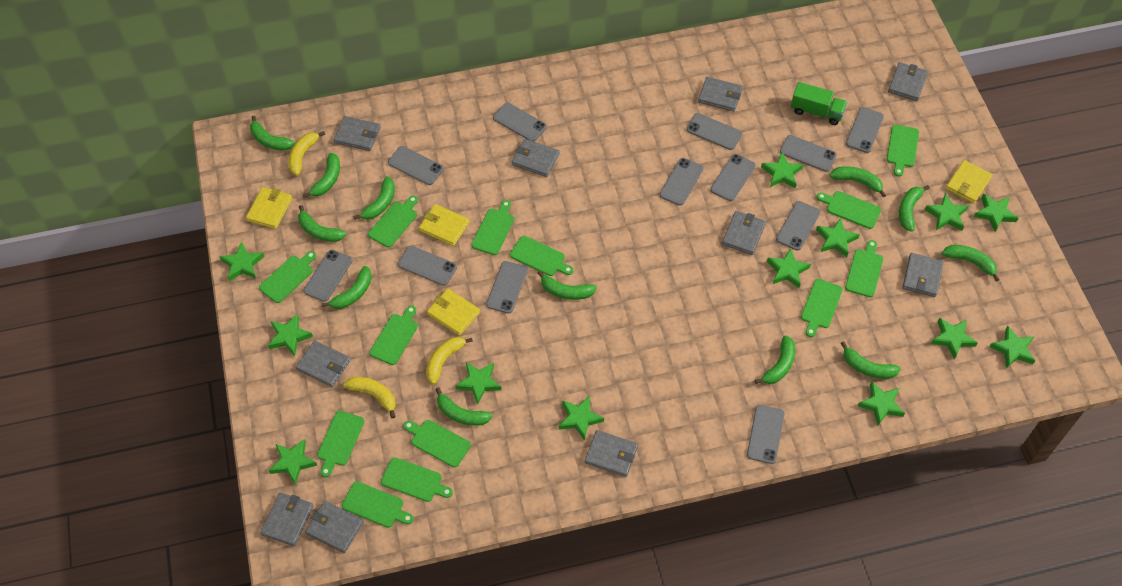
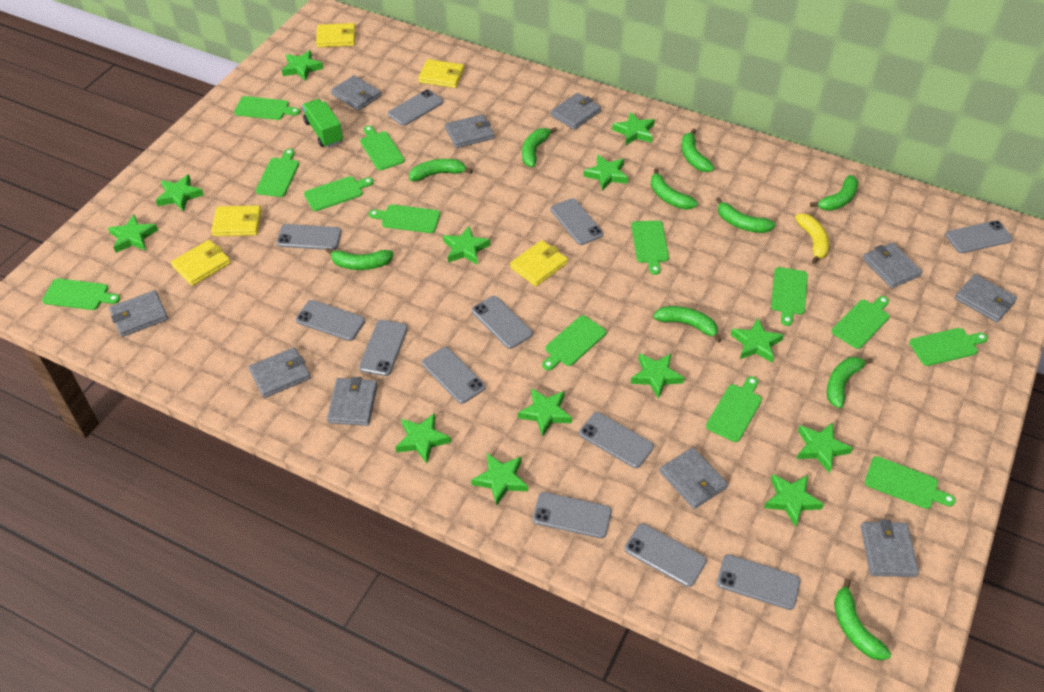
green banana: 12 -> 10
yellow banana: 3 -> 1
yellow wallet: 4 -> 5

